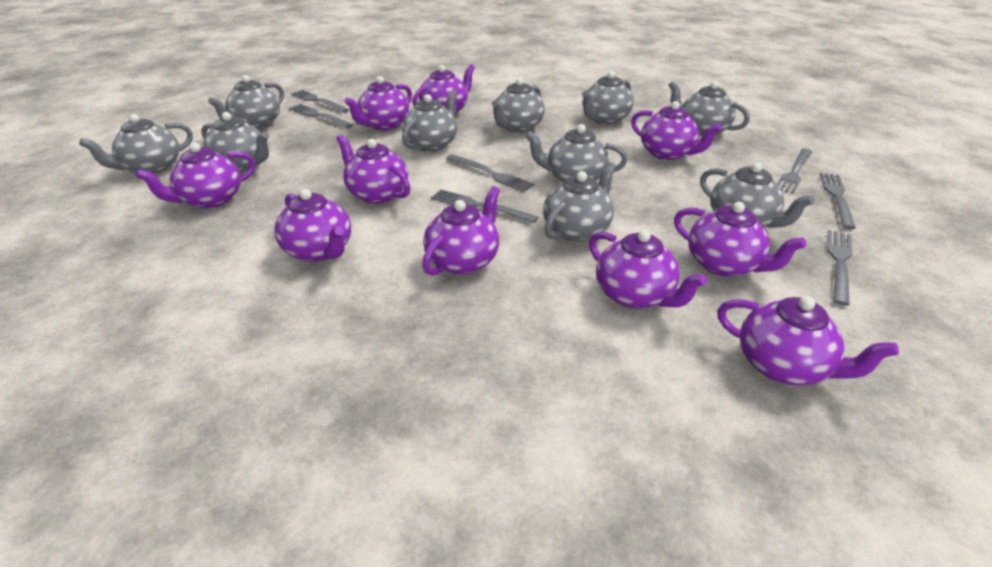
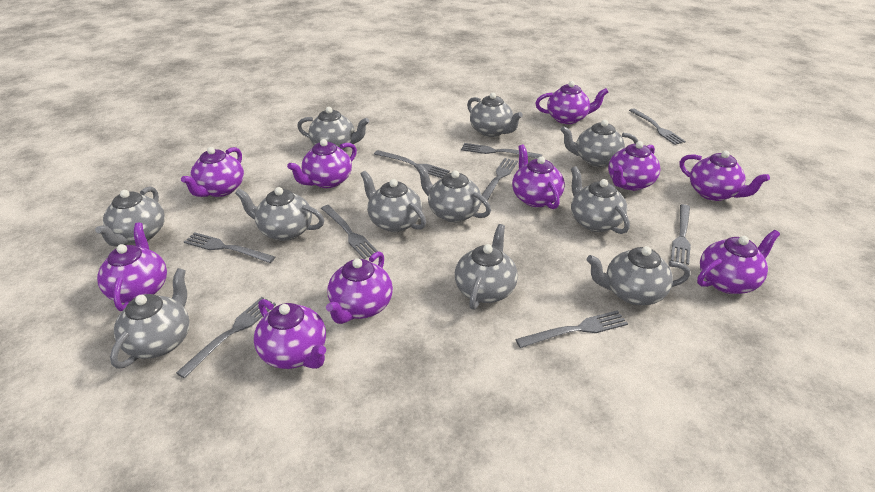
grey fork: 7 -> 9
grey teapot: 10 -> 11

